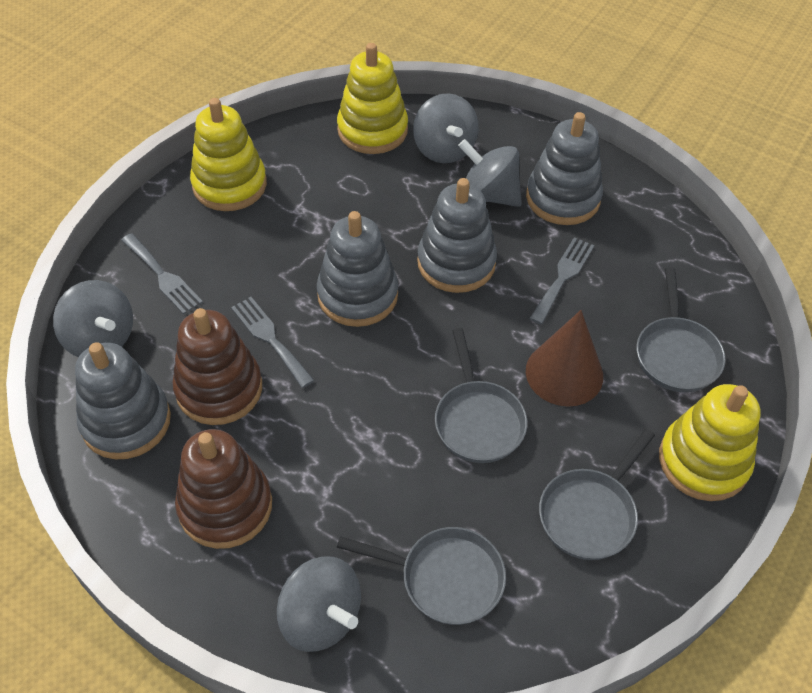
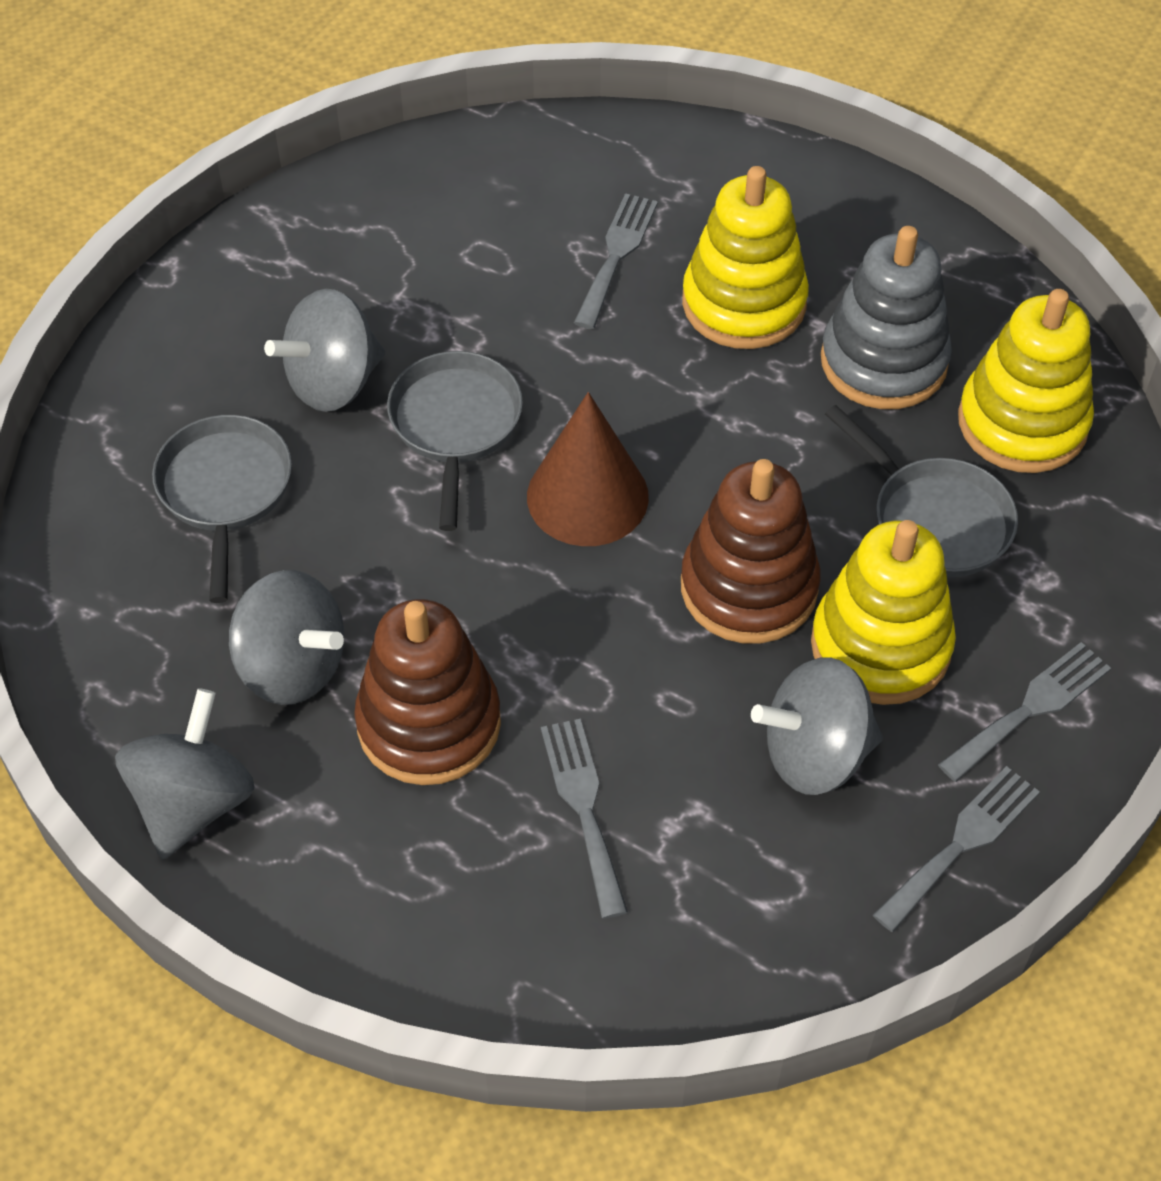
grey fork: 3 -> 4
grey pan: 4 -> 3
grey stacking toy: 4 -> 1

